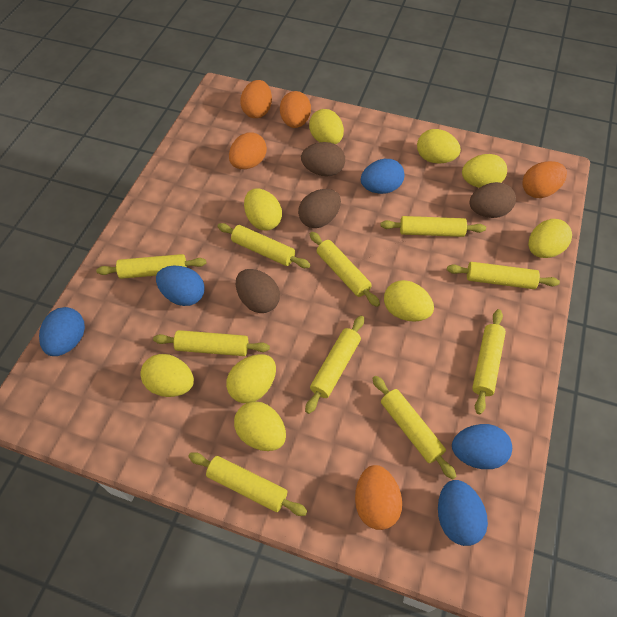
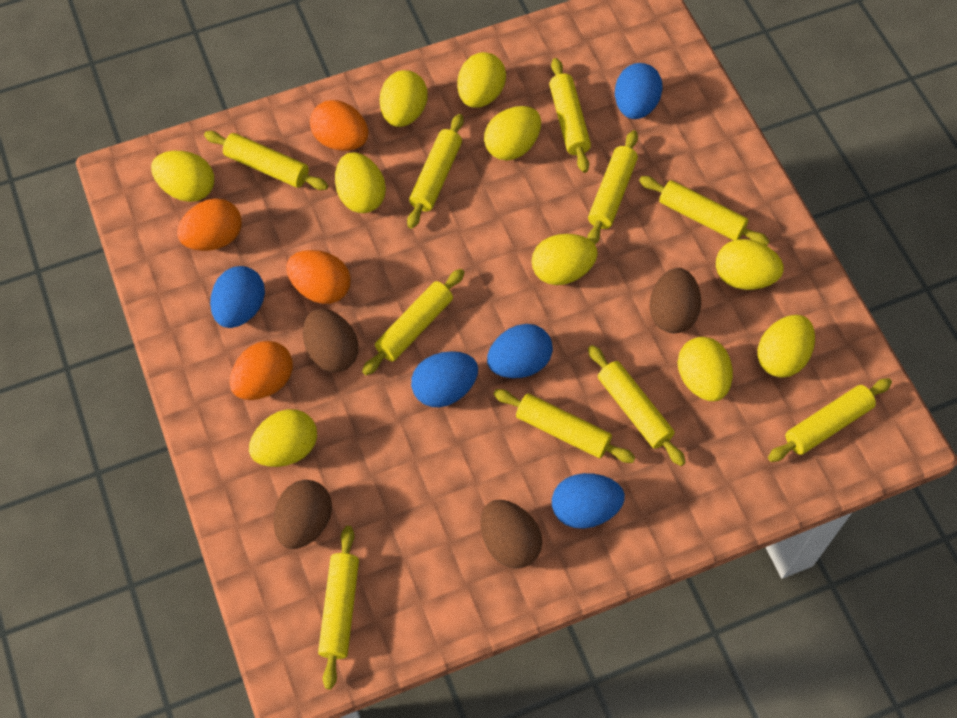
orange egg: 5 -> 4
yellow egg: 9 -> 10

